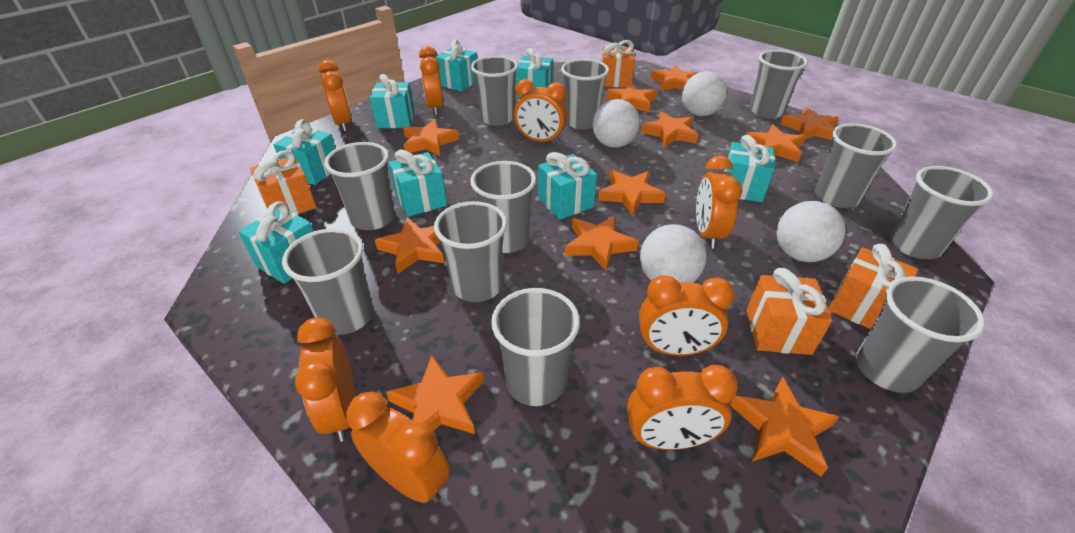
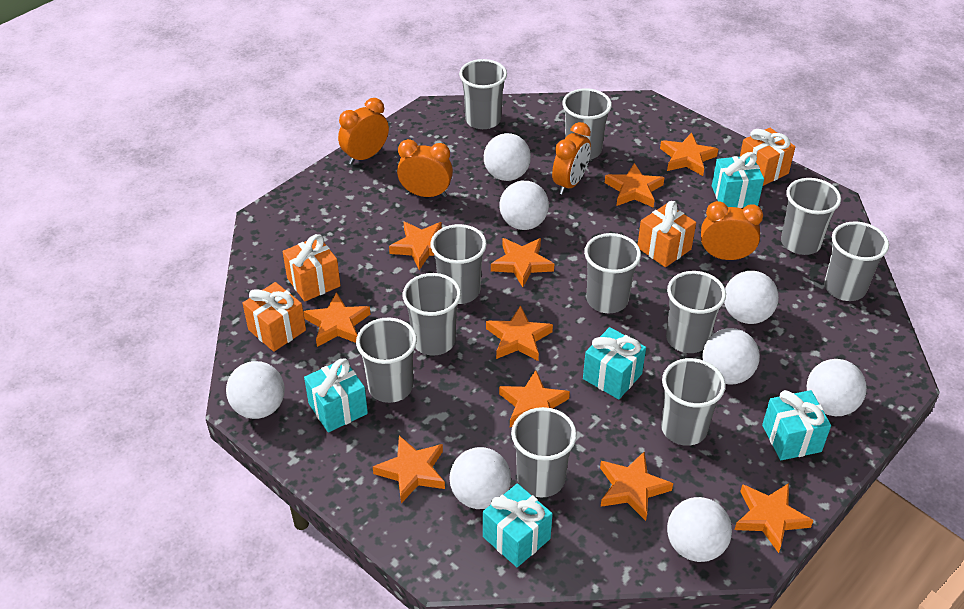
orange clock: 8 -> 4
orange star: 11 -> 10
turquoise gift: 8 -> 5
white ball: 4 -> 8

